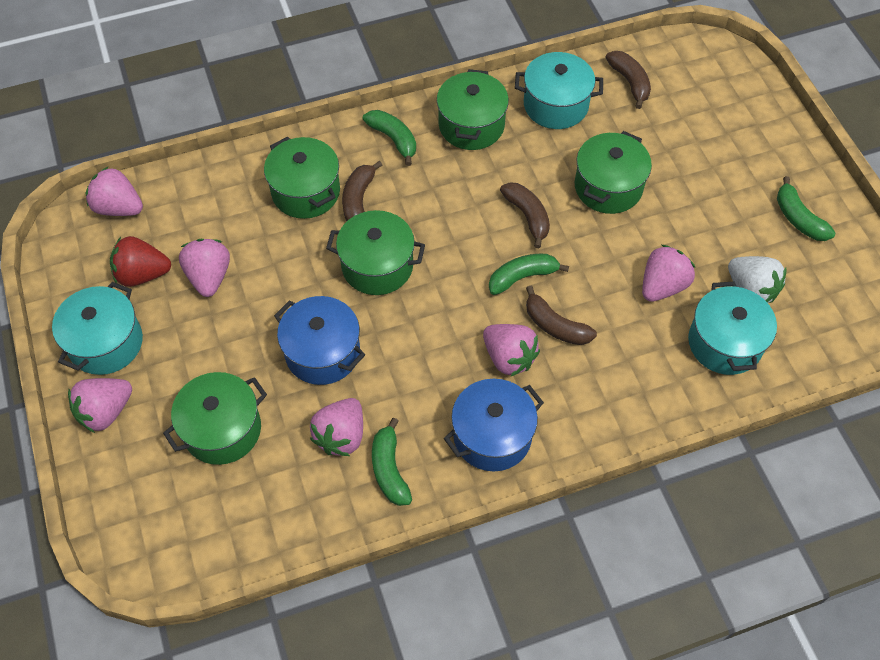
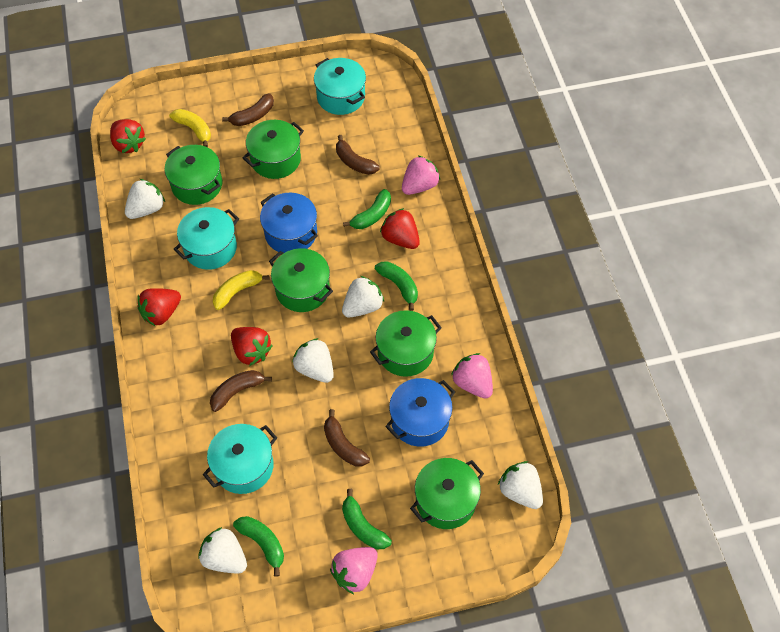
pink strawberry: 6 -> 3
red strawberry: 1 -> 4
white strawberry: 1 -> 5
yellow banana: 0 -> 2

